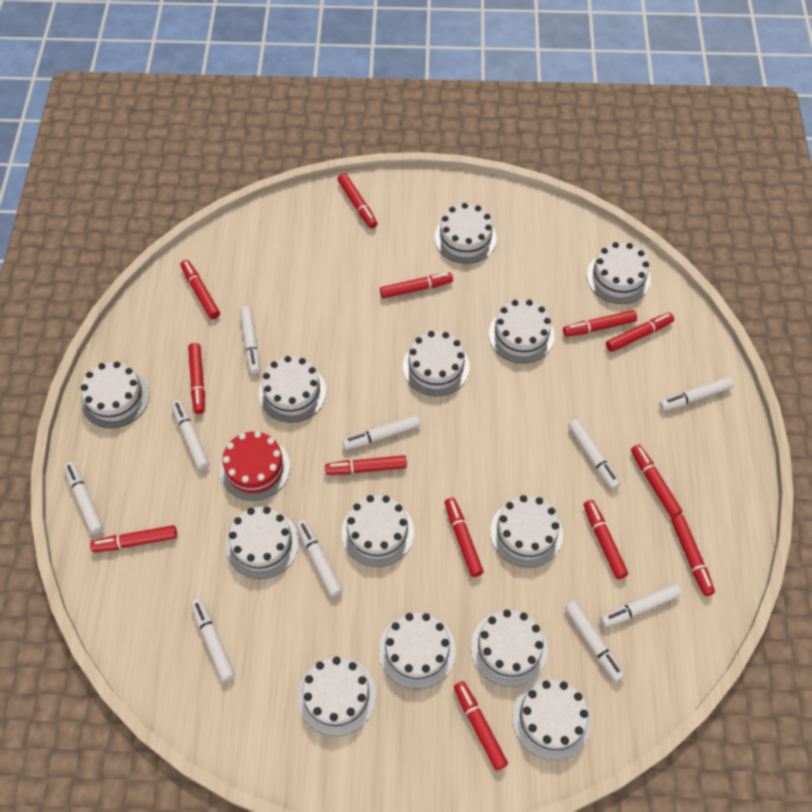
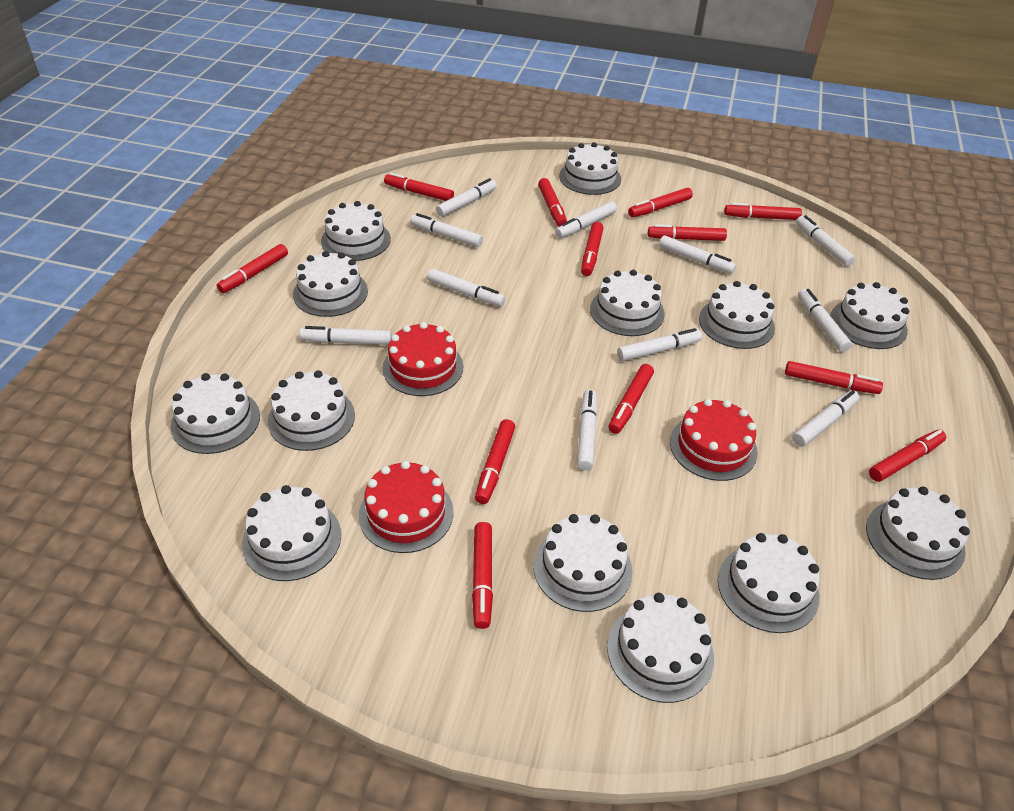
red cake: 1 -> 3
red marker: 13 -> 12
white marker: 10 -> 11

